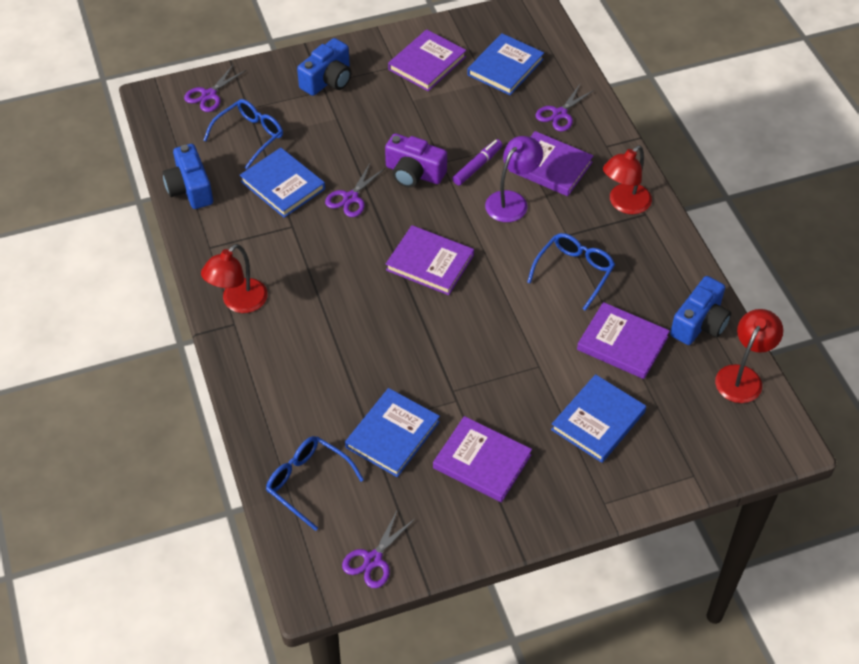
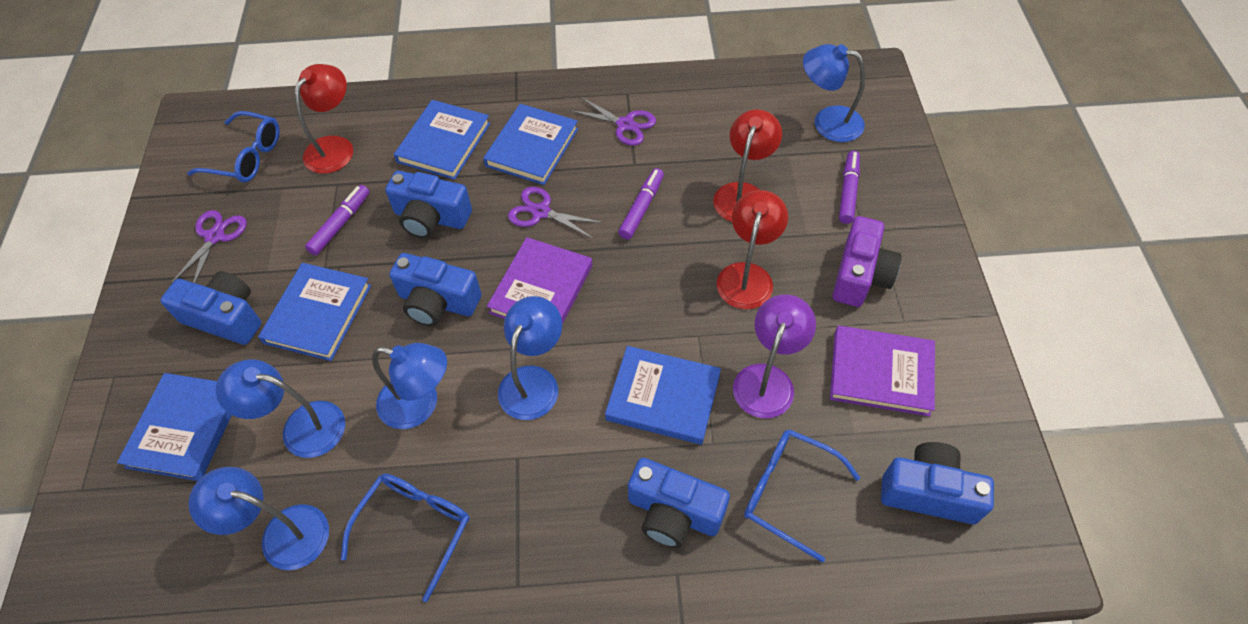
blue book: 4 -> 5
blue camera: 3 -> 5
blue lamp: 0 -> 5
purple book: 5 -> 2
purple marker: 1 -> 3
purple scissors: 4 -> 3

